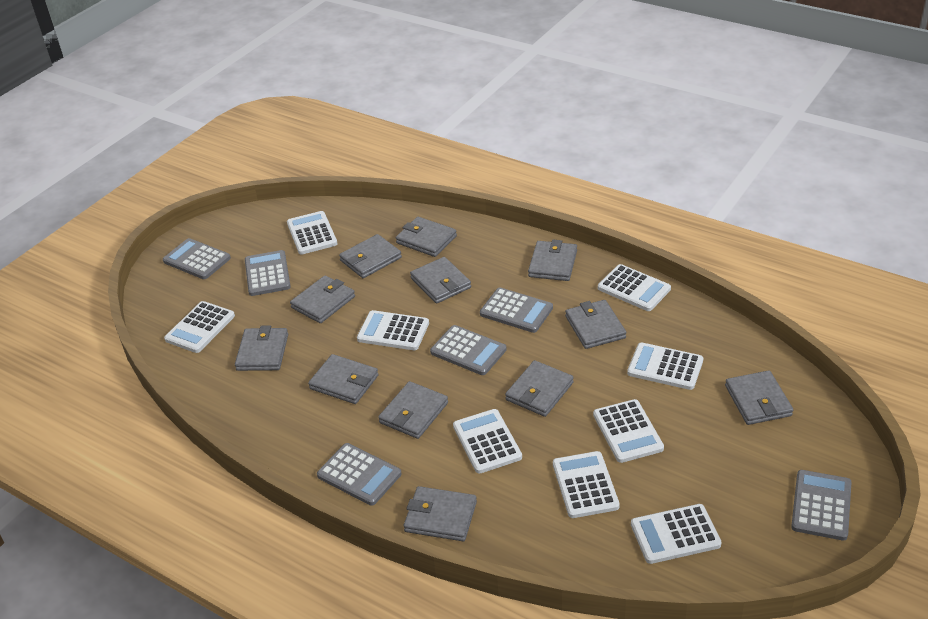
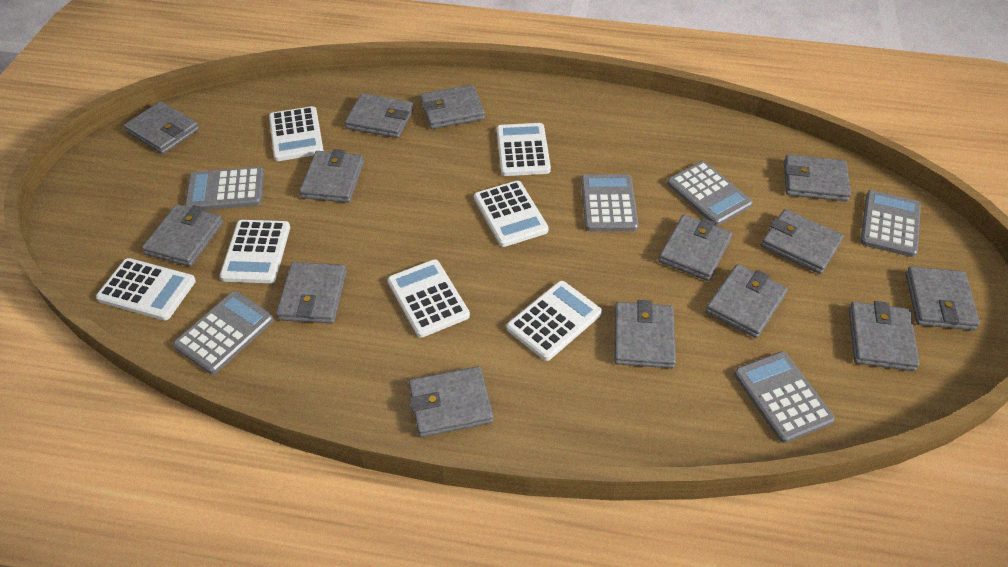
grey wallet: 12 -> 14
white calculator: 9 -> 7

